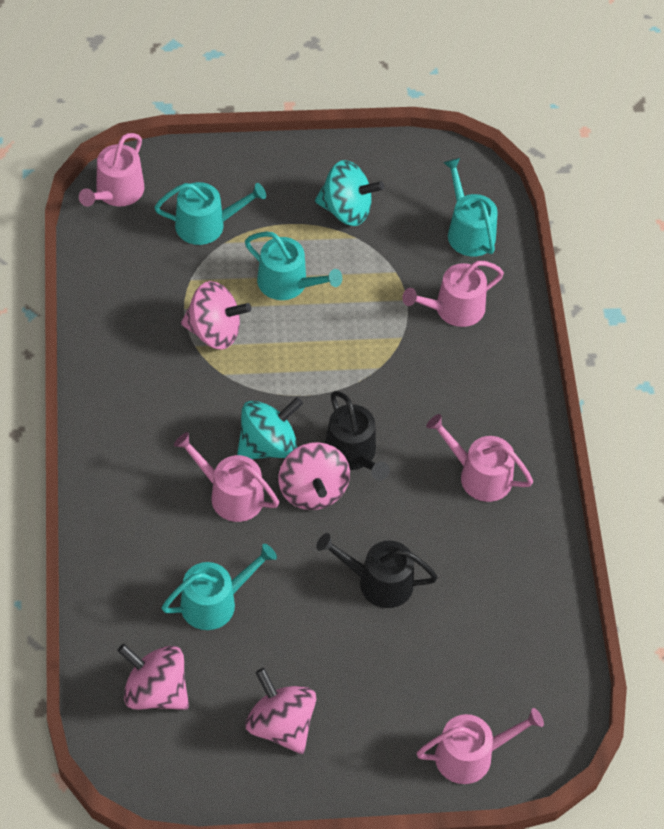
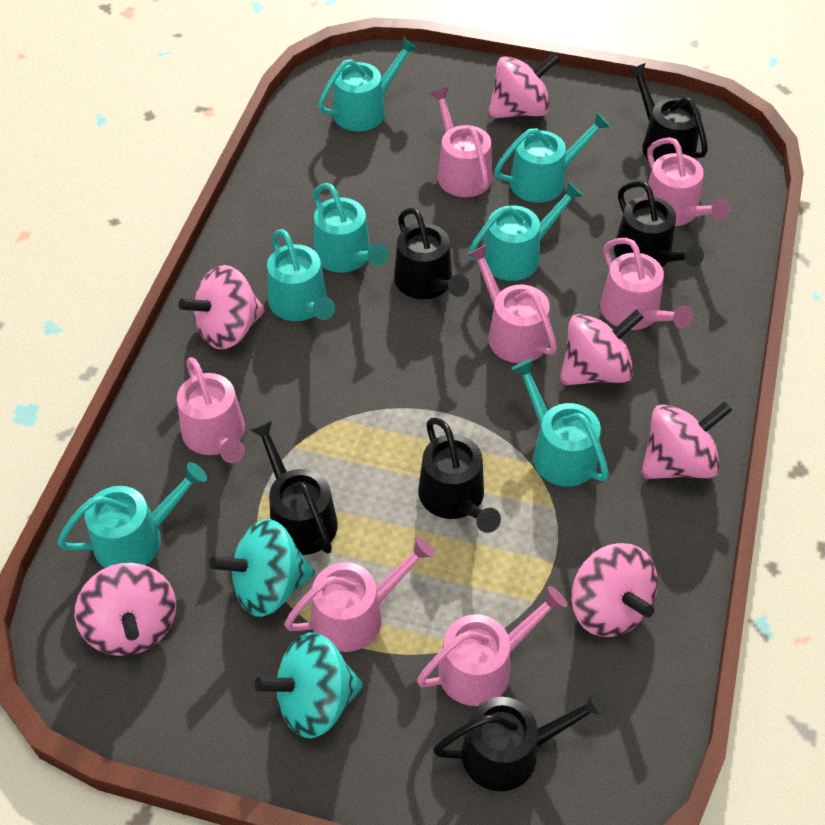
black watering can: 2 -> 6
pink spinning top: 4 -> 6
pink watering can: 5 -> 7
turquoise watering can: 4 -> 7

